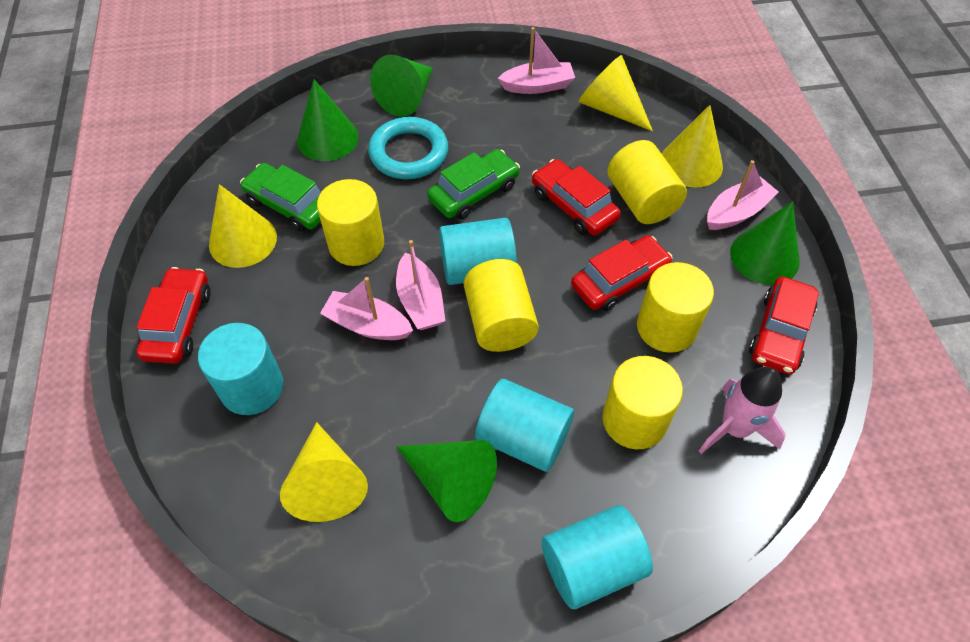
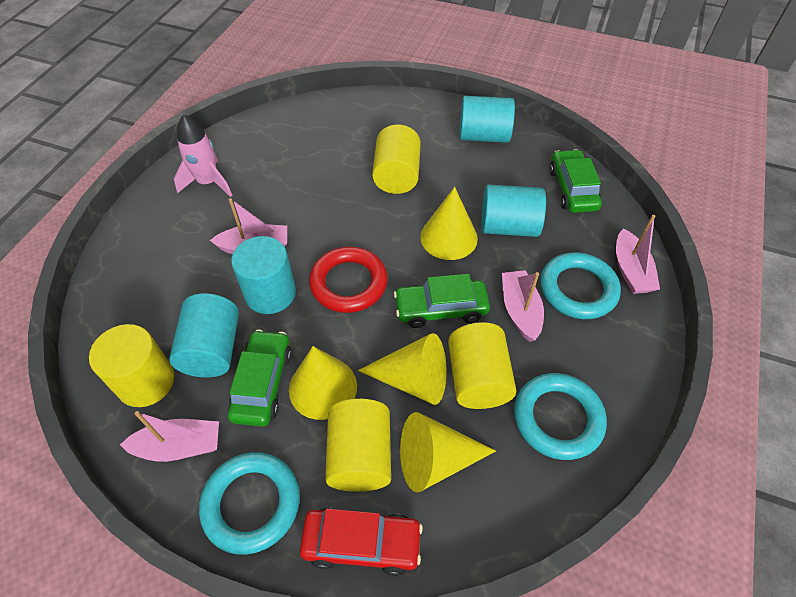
green car: 2 -> 3
green cone: 4 -> 0
red car: 4 -> 1
red ring: 0 -> 1
turquoise ring: 1 -> 3
yellow cylinder: 5 -> 4

